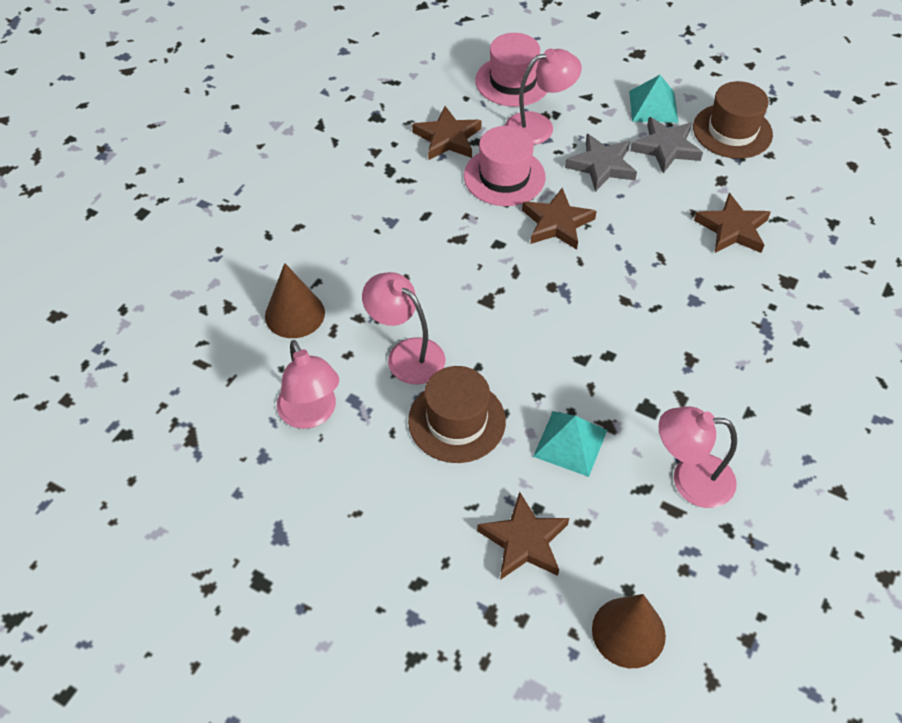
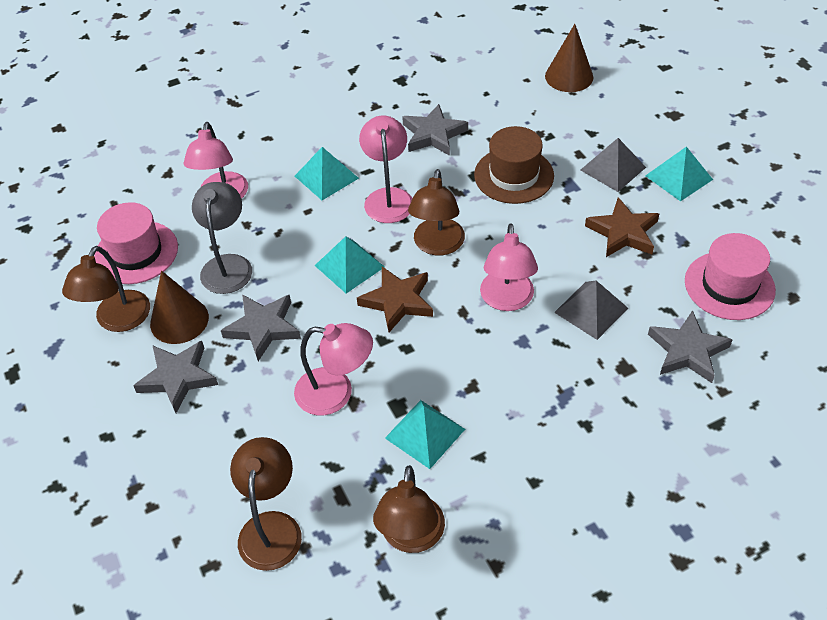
brown hat: 2 -> 1
brown lamp: 0 -> 4
brown star: 4 -> 2
grey lamp: 0 -> 1
grey pyramid: 0 -> 2
grey star: 2 -> 4
turquoise pyramid: 2 -> 4

